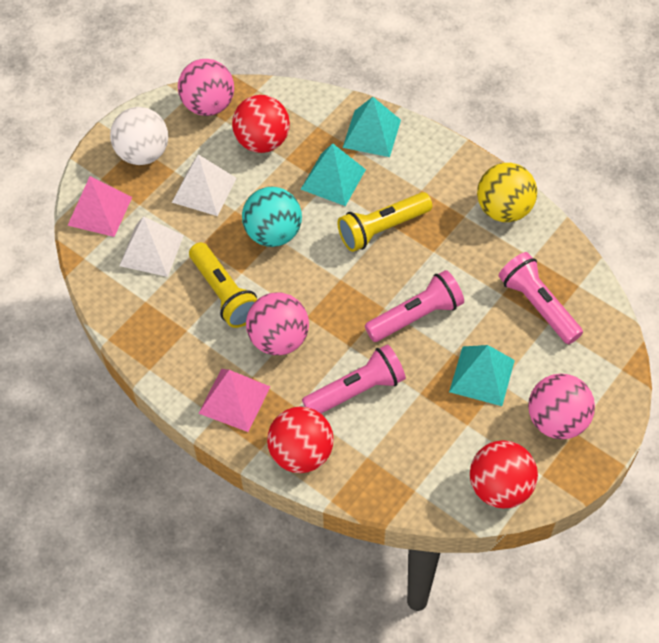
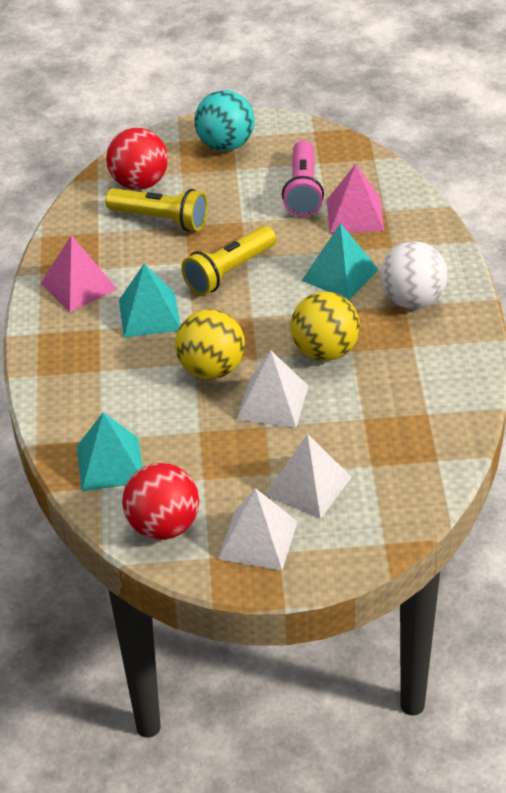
pink ball: 3 -> 0
pink flashlight: 3 -> 1
red ball: 3 -> 2
white pyramid: 2 -> 3
yellow ball: 1 -> 2

